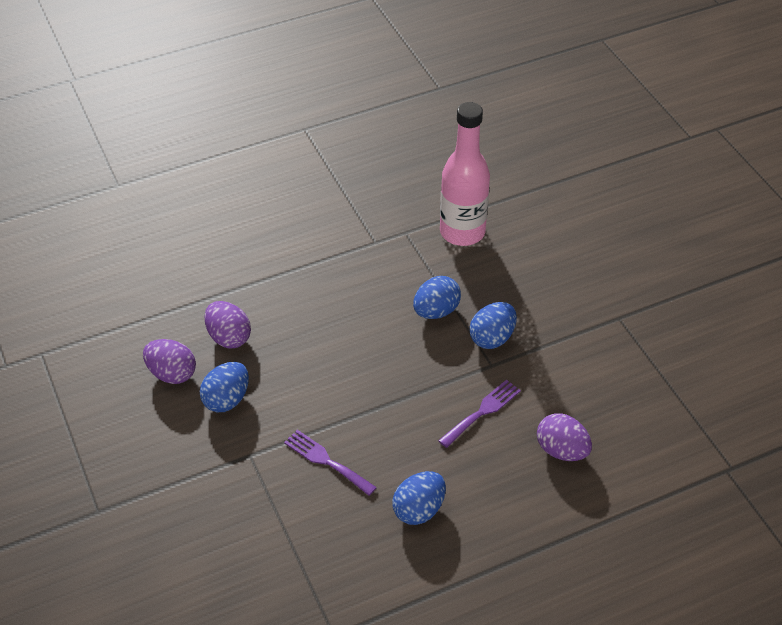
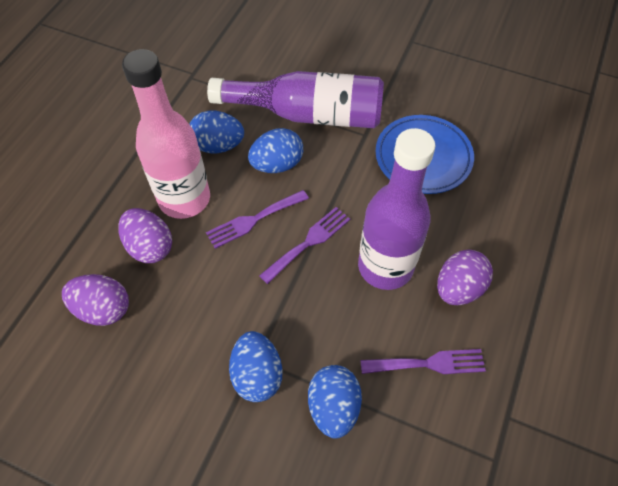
blue plate: 0 -> 1
purple bottle: 0 -> 2
purple fork: 2 -> 3

